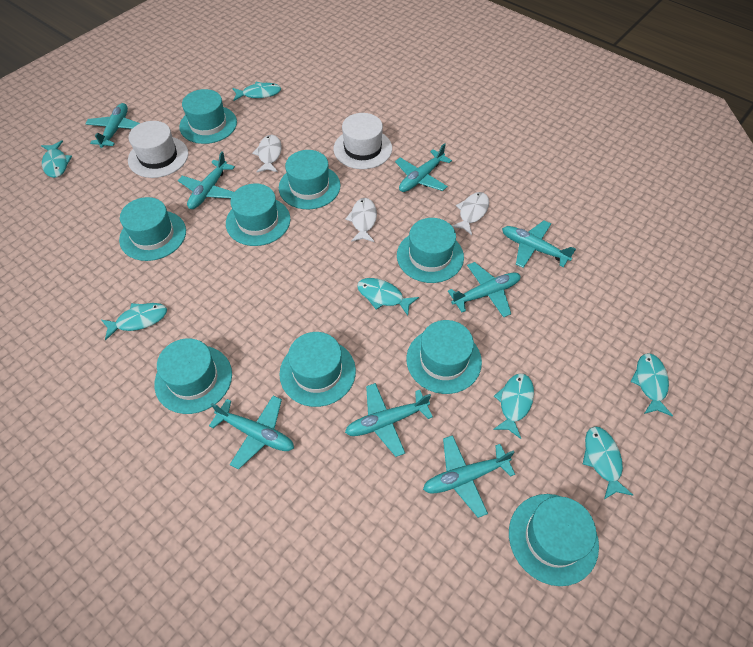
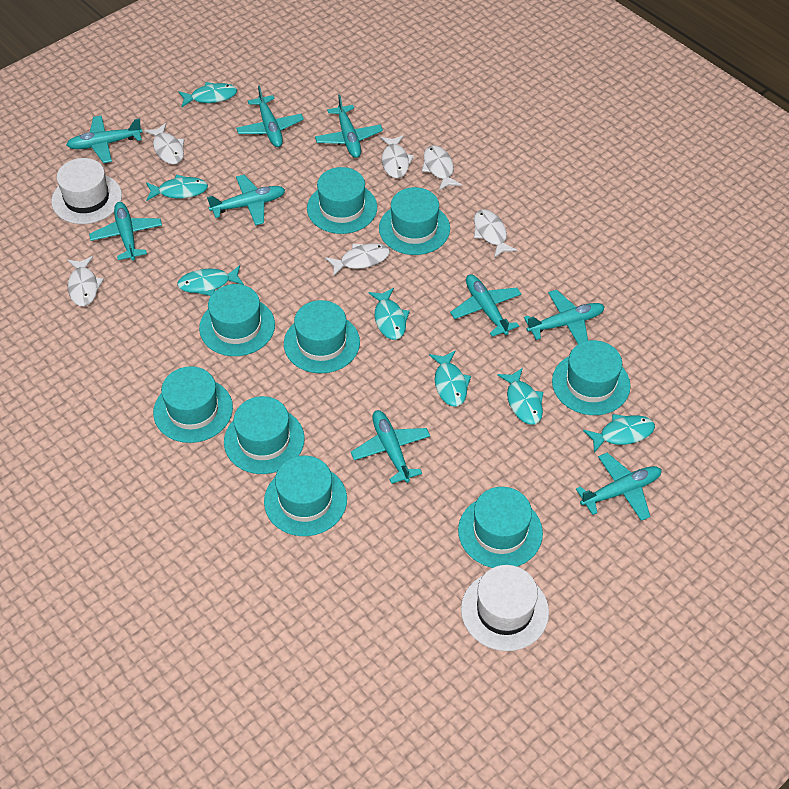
turquoise plane: 8 -> 9
white fish: 3 -> 6

